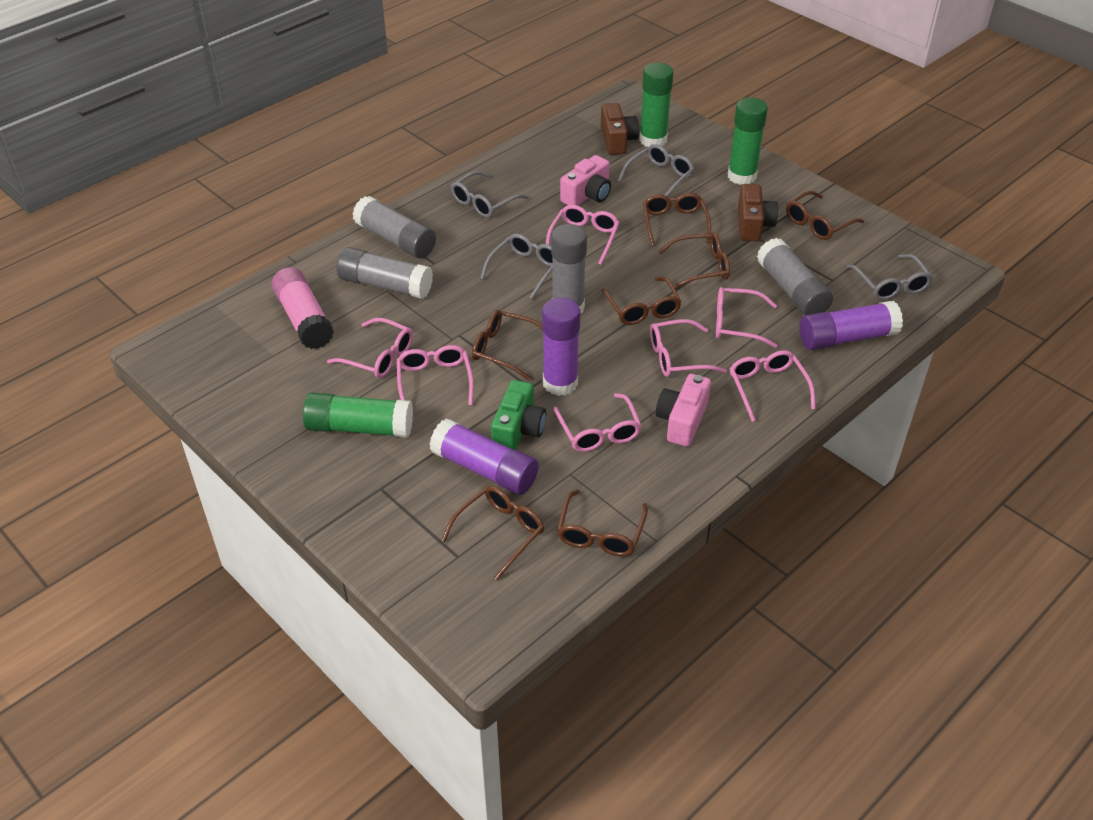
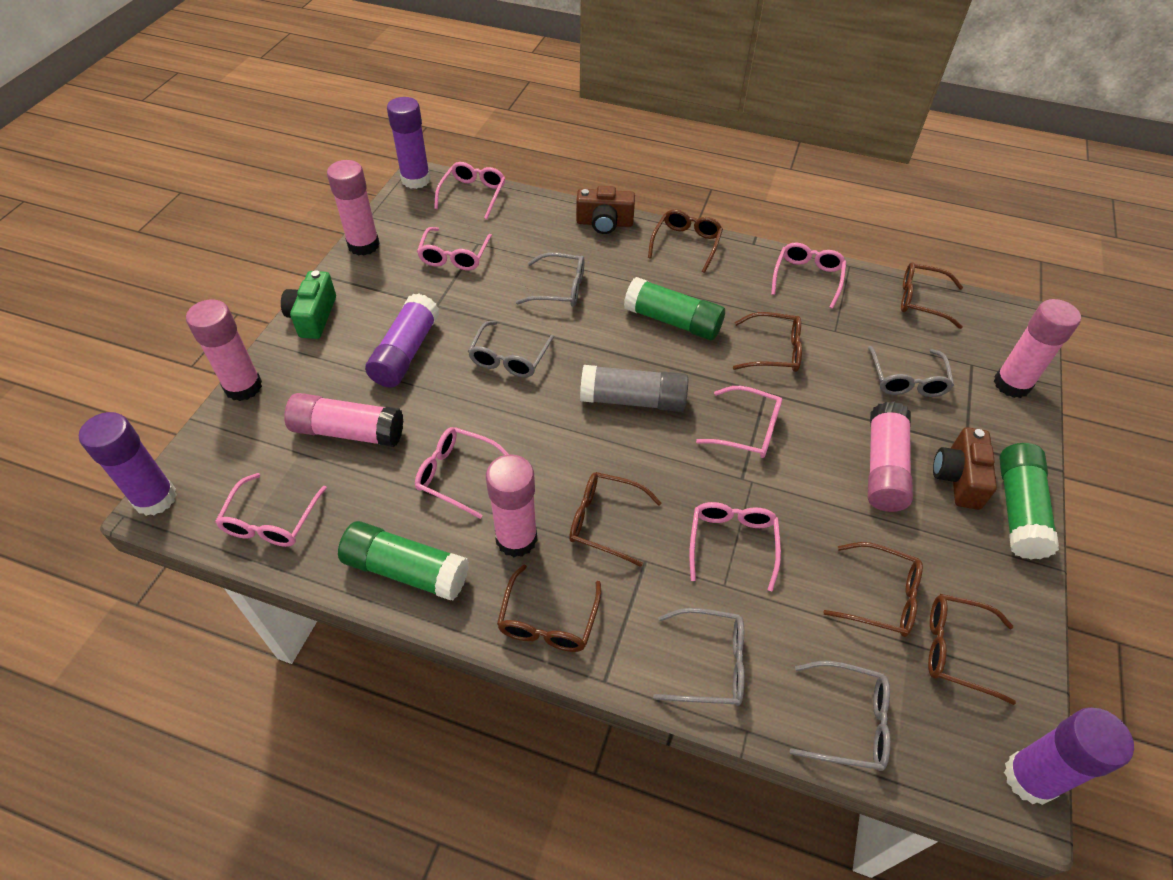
grey glasses: 4 -> 5
grey glue stick: 4 -> 1
pink camera: 2 -> 0
pink glue stick: 1 -> 6
purple glue stick: 3 -> 4

